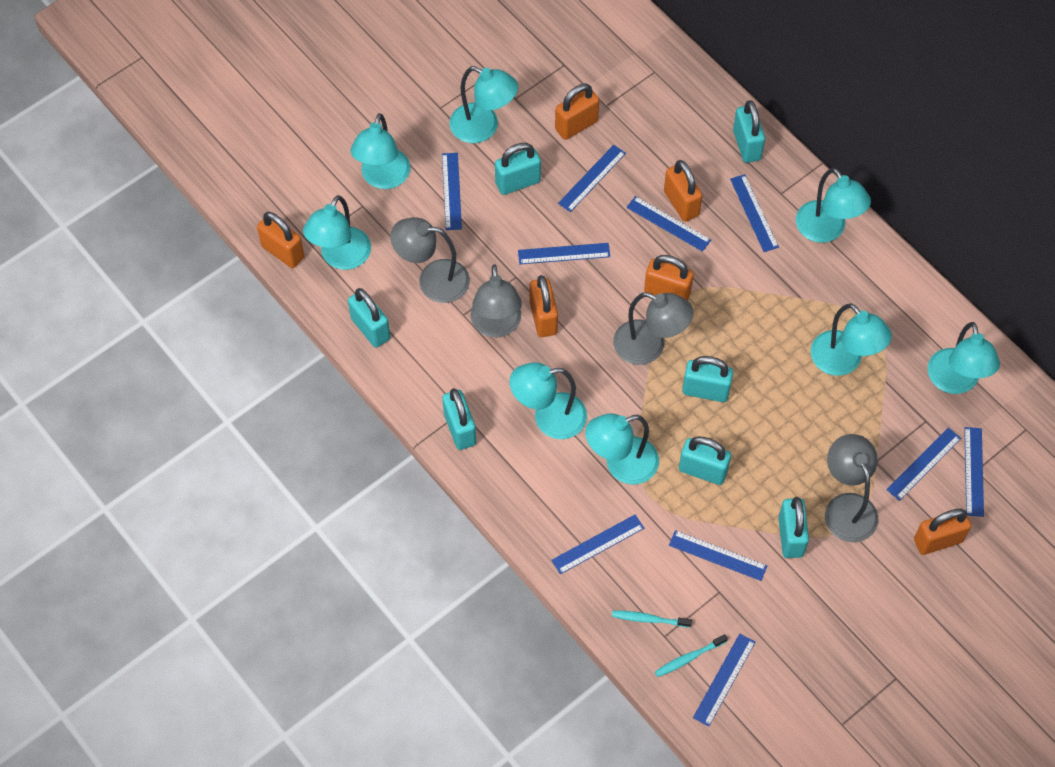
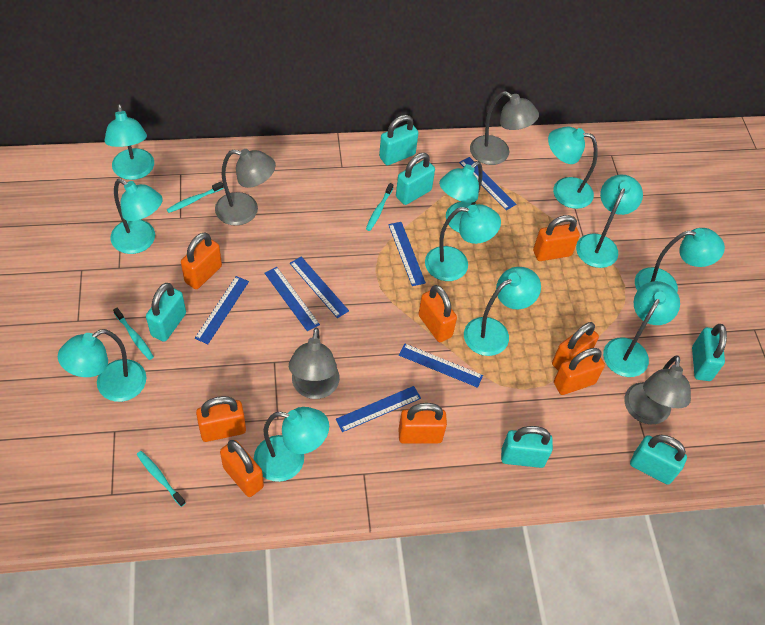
blue ruler: 10 -> 7
orange padlock: 6 -> 8
turquoise lamp: 8 -> 11
turquoise padlock: 7 -> 6
turquoise toothbrush: 2 -> 4

